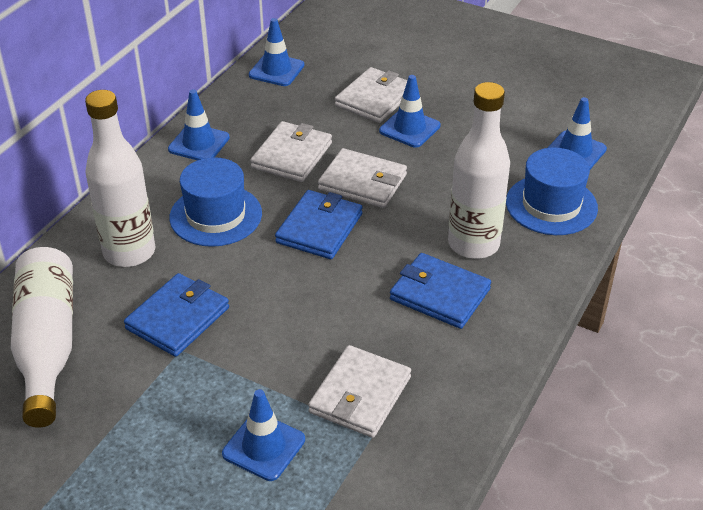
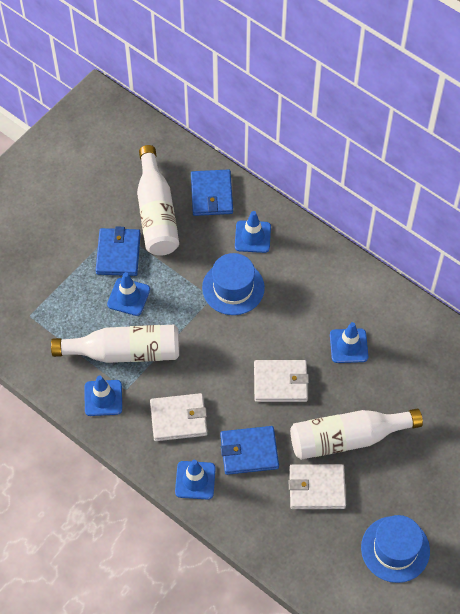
white wallet: 4 -> 3

